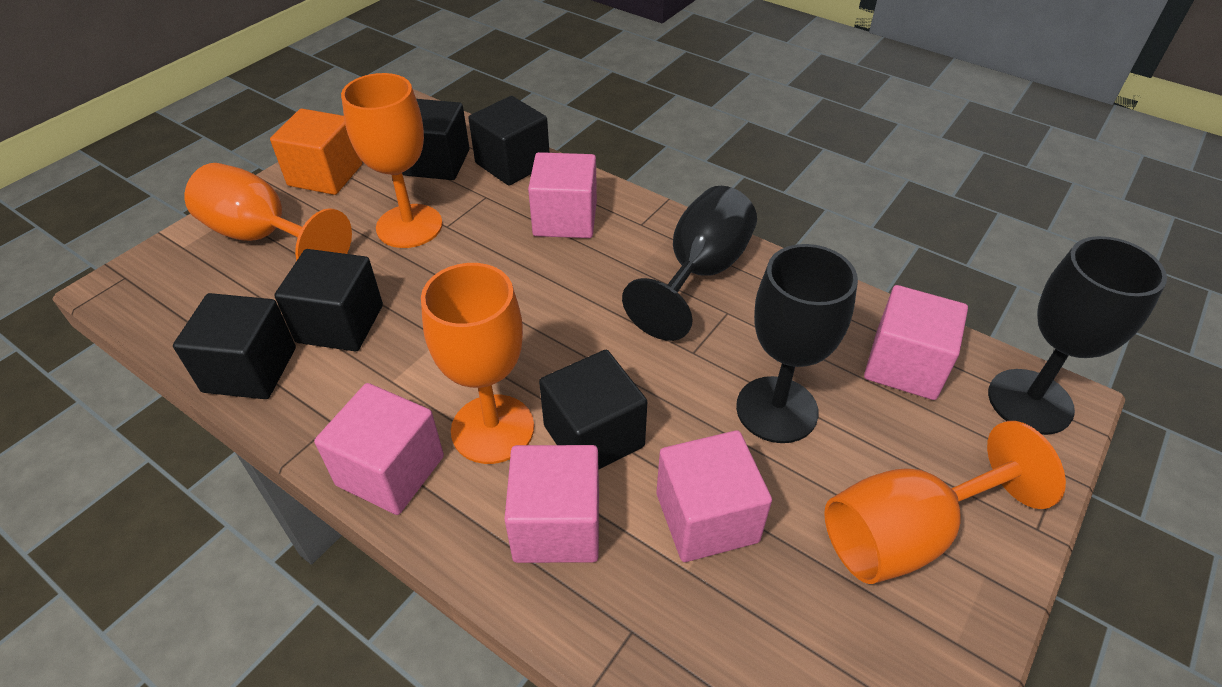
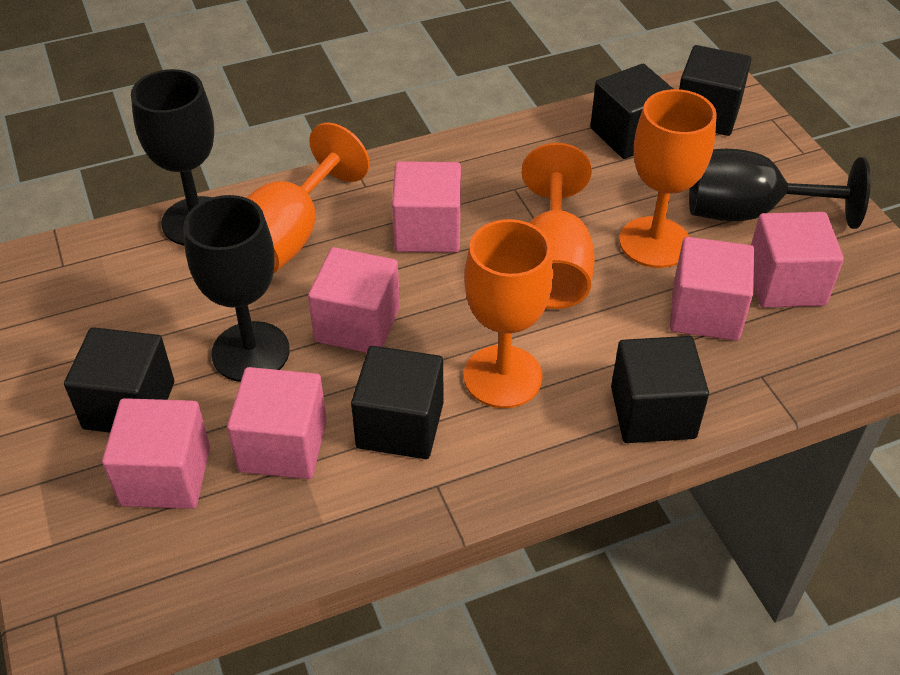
orange cube: 1 -> 0
pink cube: 5 -> 6

